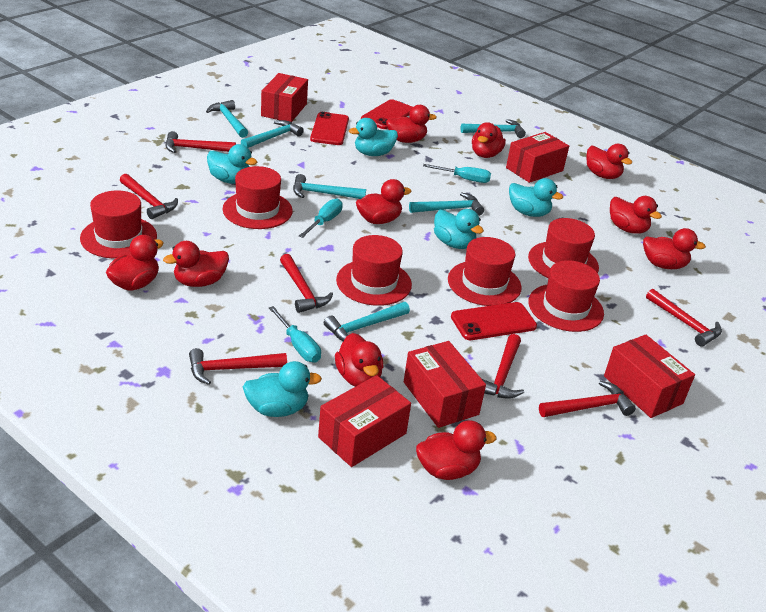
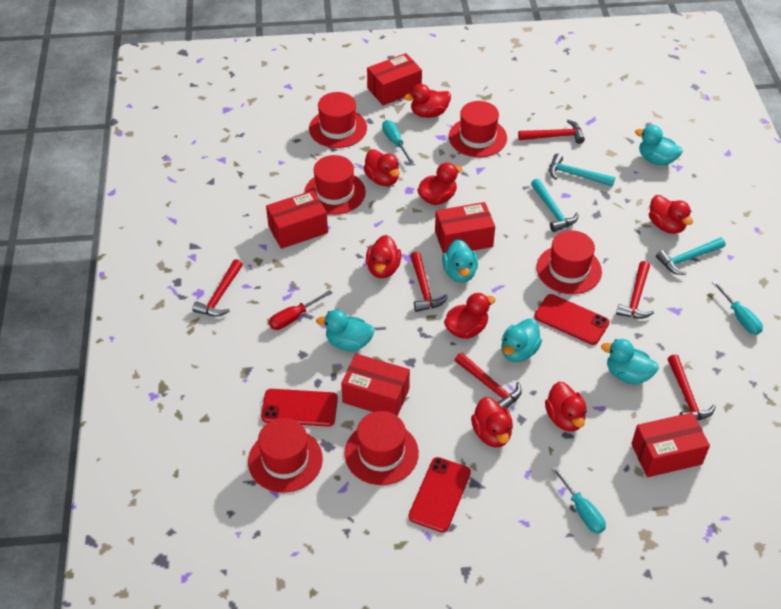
red duck: 10 -> 8
red hammer: 7 -> 6
red screwdriver: 0 -> 1
turquoise hammer: 6 -> 3

